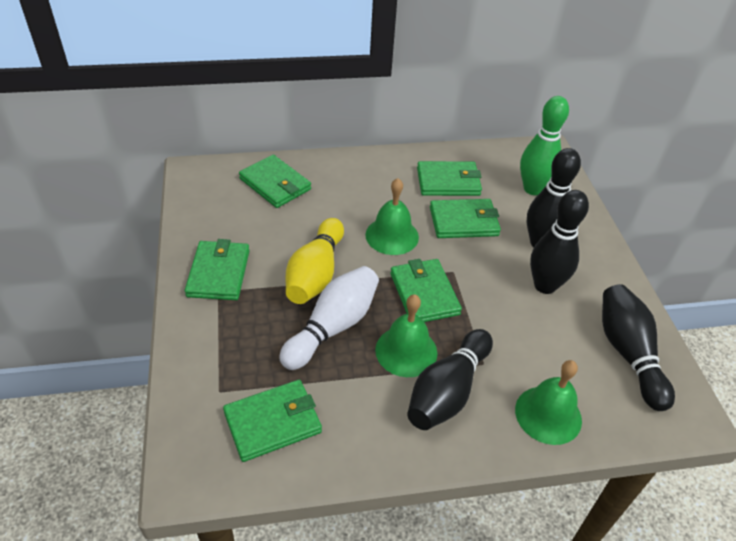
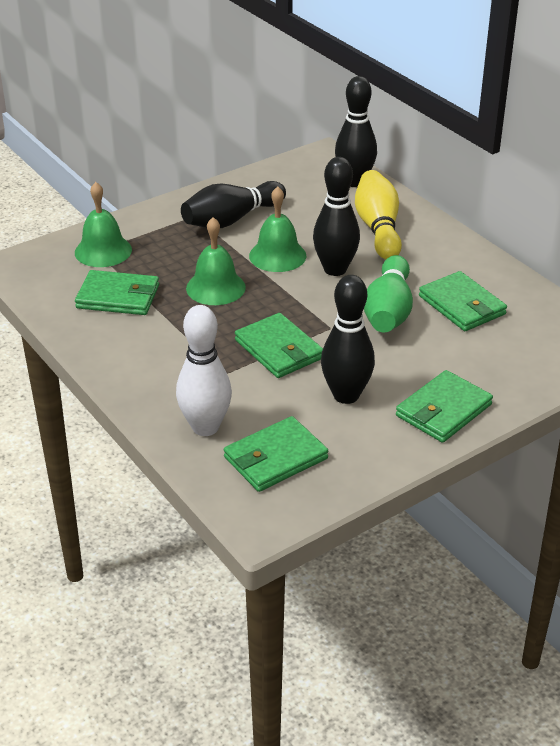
green wallet: 6 -> 5

